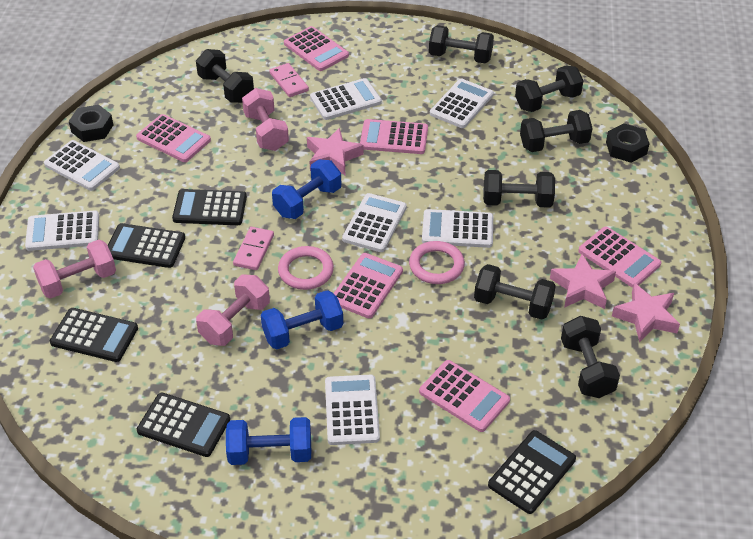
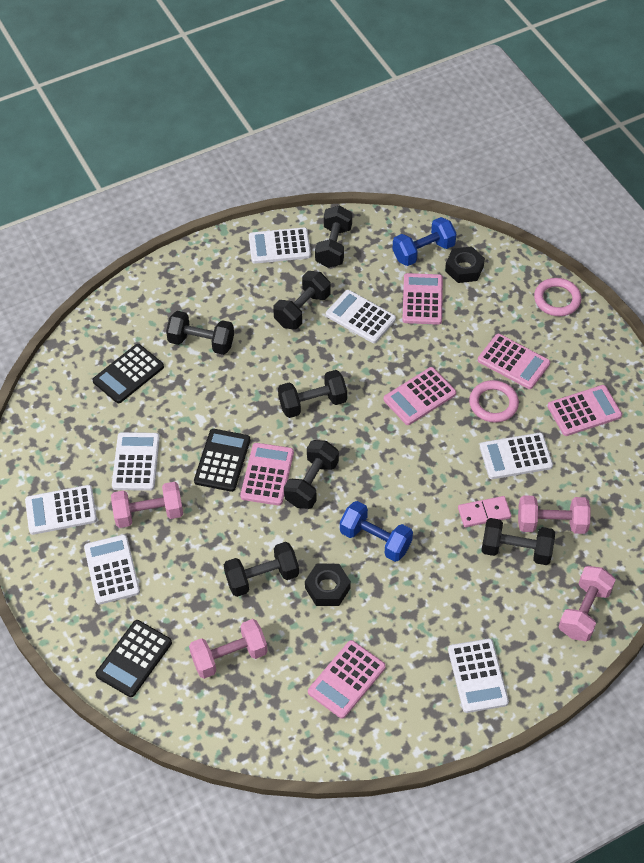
black calculator: 5 -> 3
blue dumbbell: 3 -> 2
pink domino: 2 -> 1
pink dumbbell: 3 -> 4
pink star: 3 -> 0

